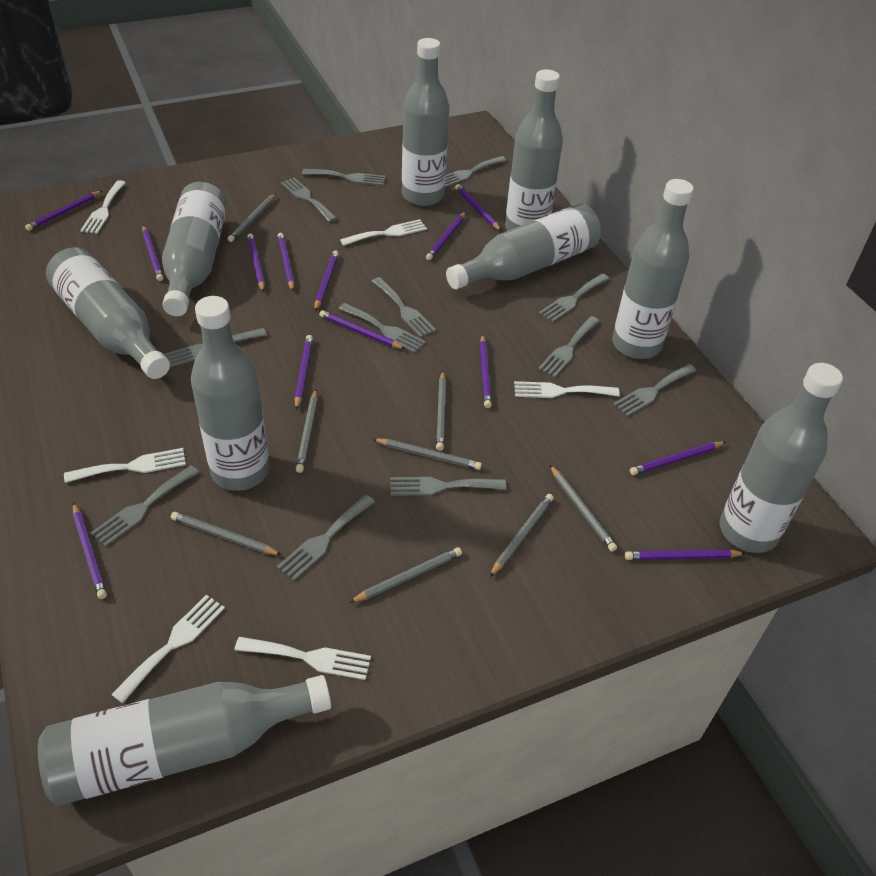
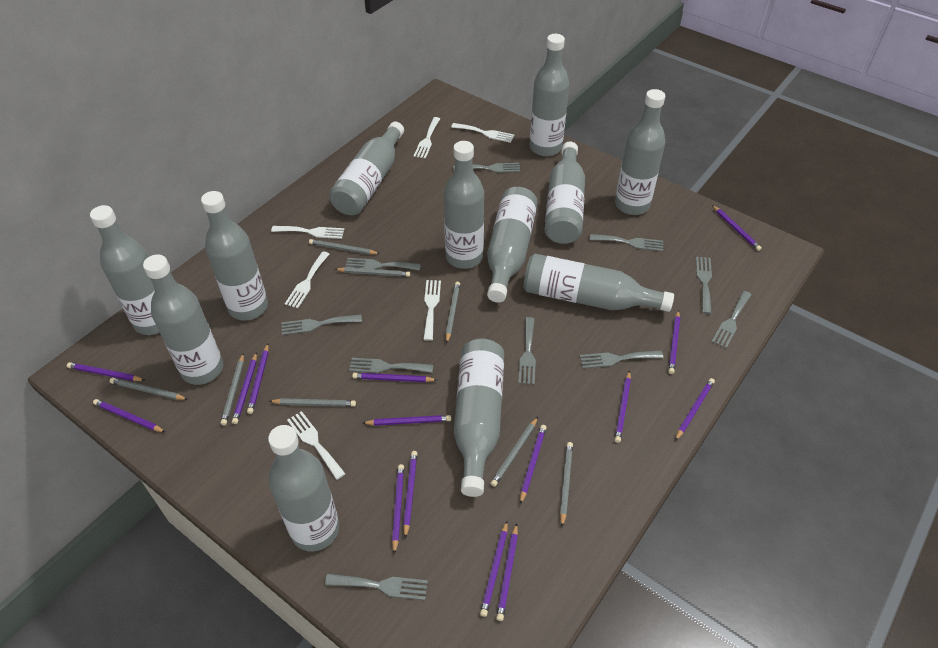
grey bottle: 9 -> 12
grey fork: 12 -> 10
purple pencil: 13 -> 15

